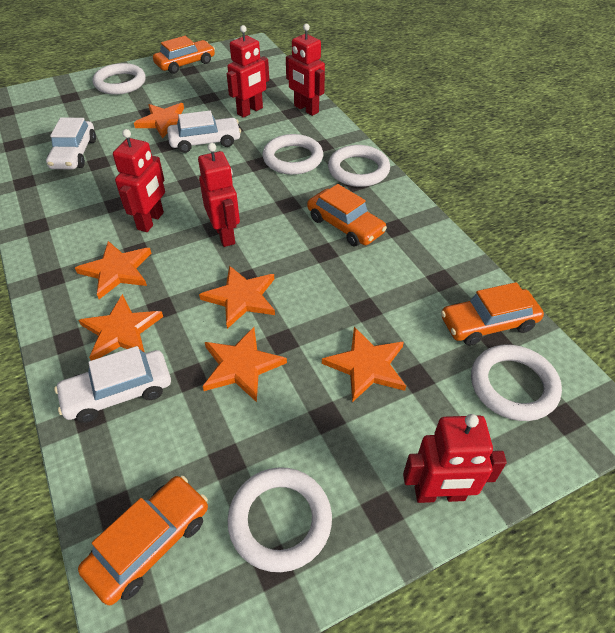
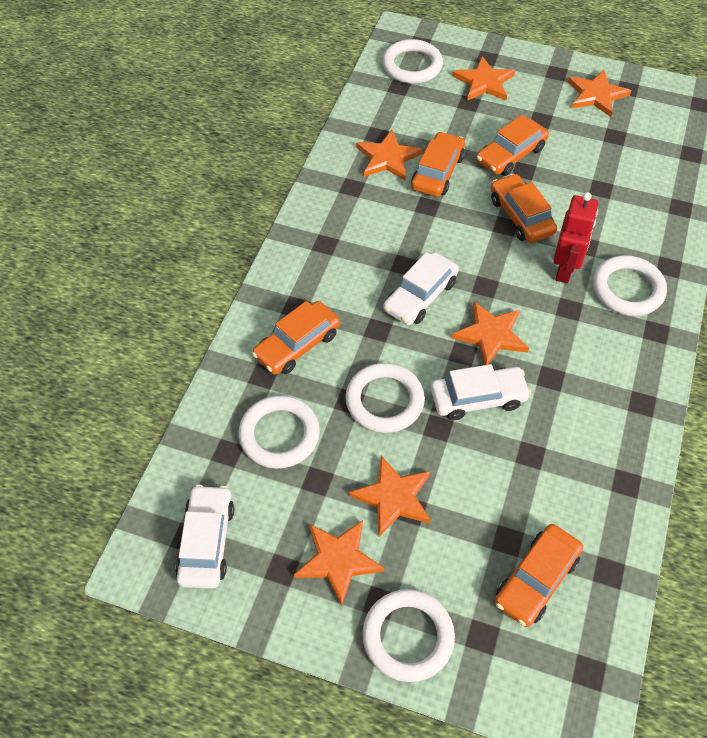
orange car: 4 -> 5
red robot: 5 -> 1

